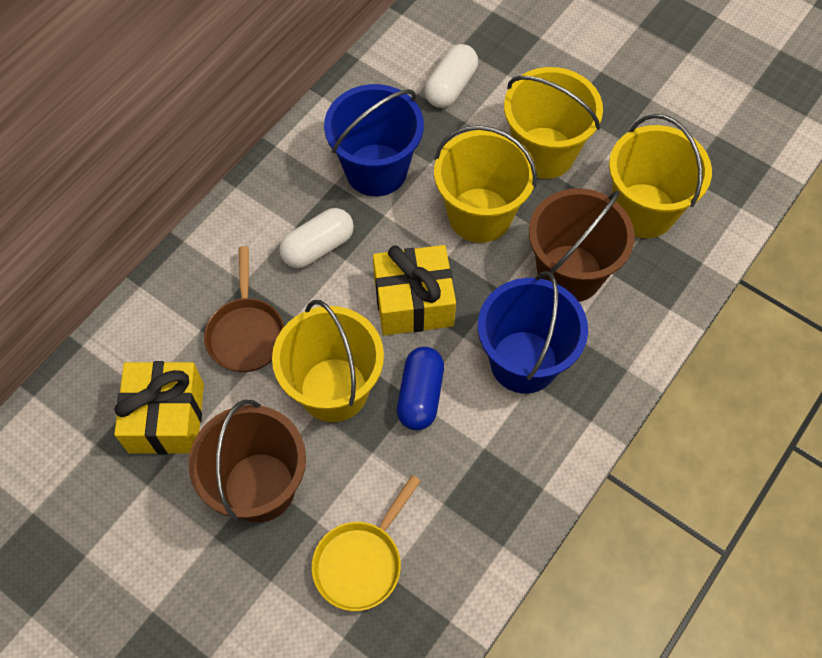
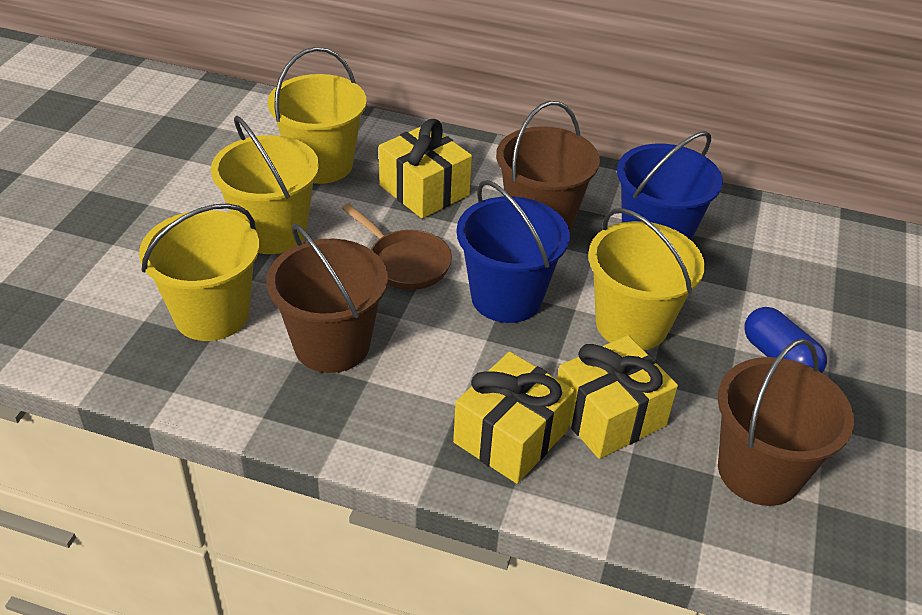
brown bucket: 2 -> 3
white capsule: 2 -> 0
yellow gift: 2 -> 3
yellow pan: 1 -> 0

